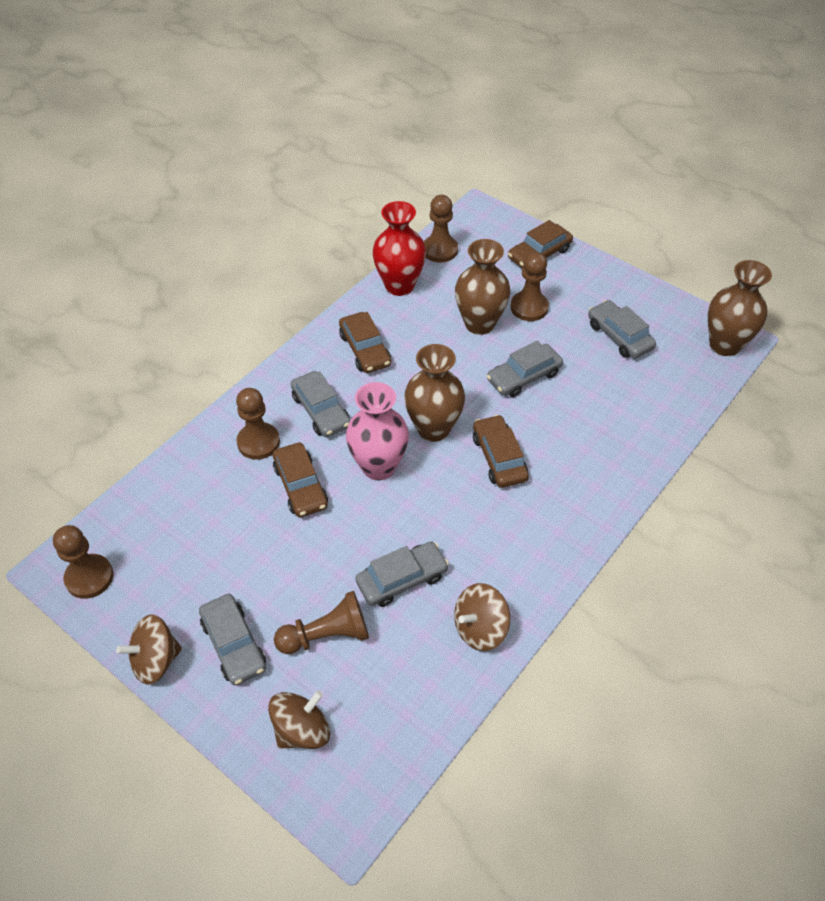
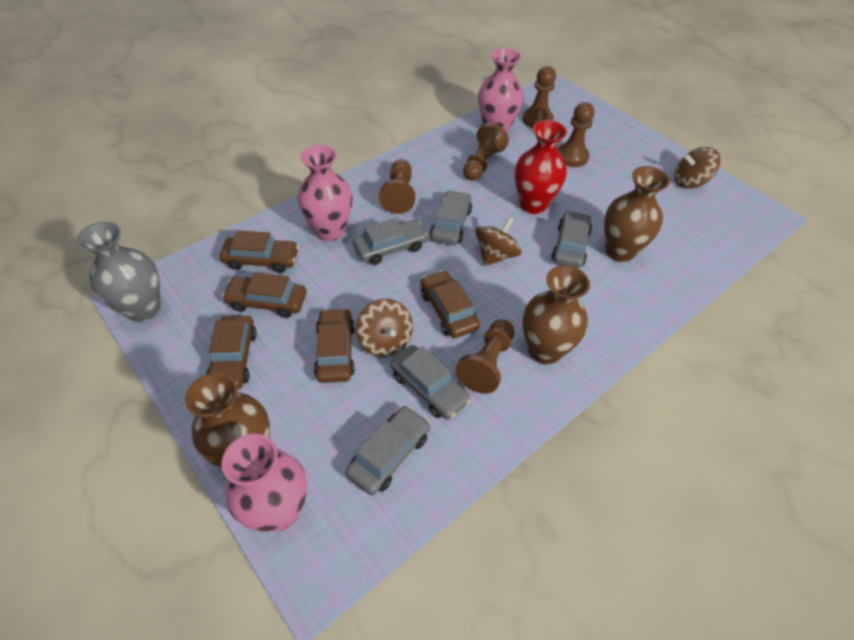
brown car: 4 -> 5
grey vase: 0 -> 1
pink vase: 1 -> 3

